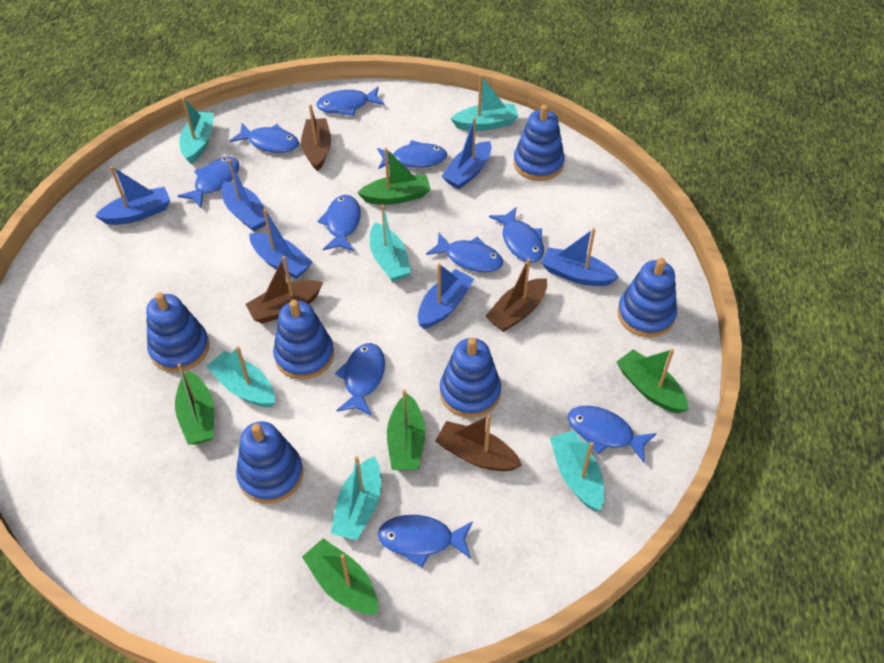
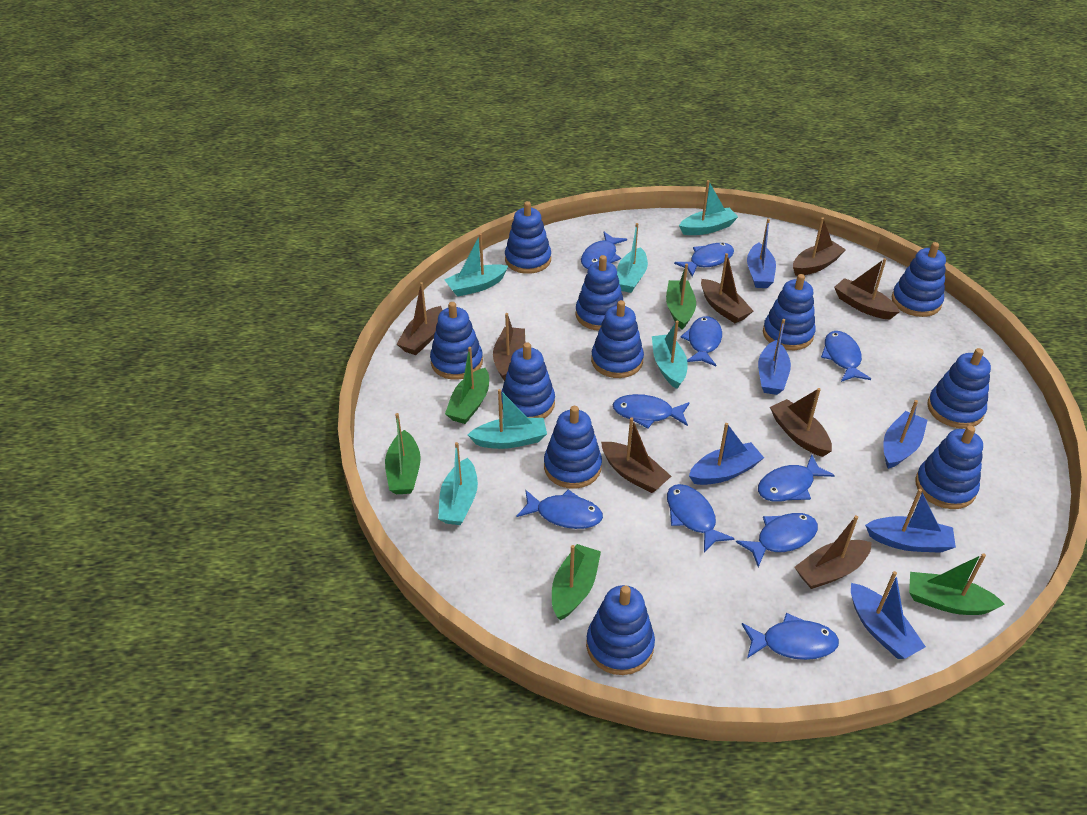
blue stacking toy: 6 -> 11
brown boat: 4 -> 8

